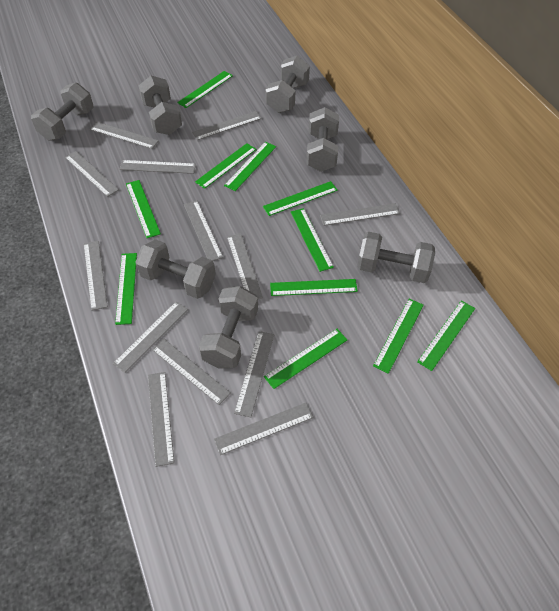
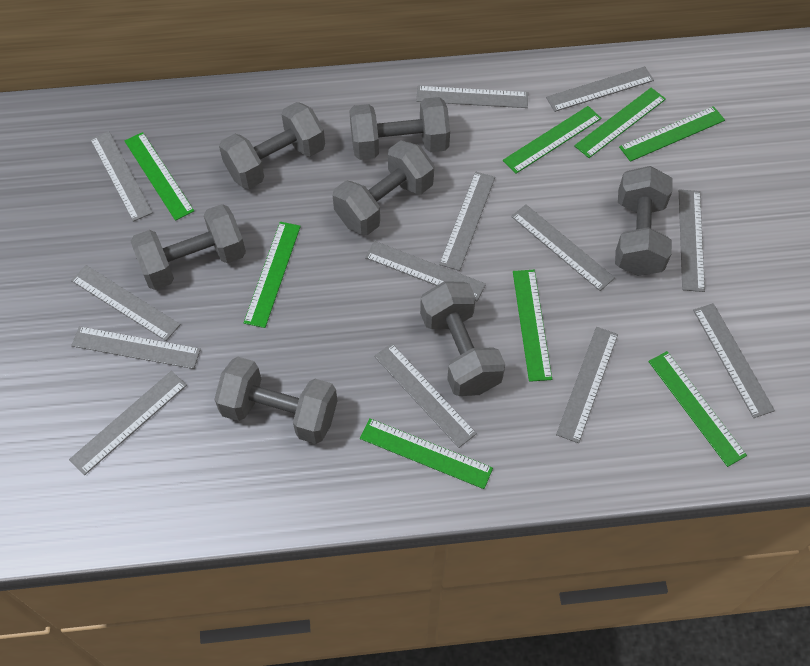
green ruler: 11 -> 8

